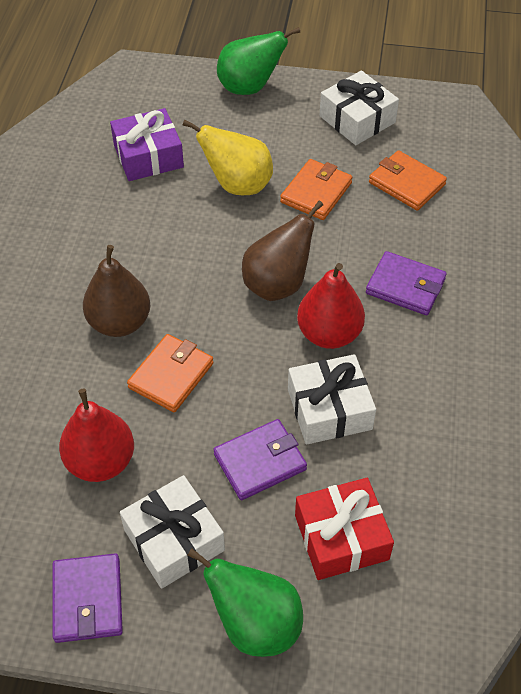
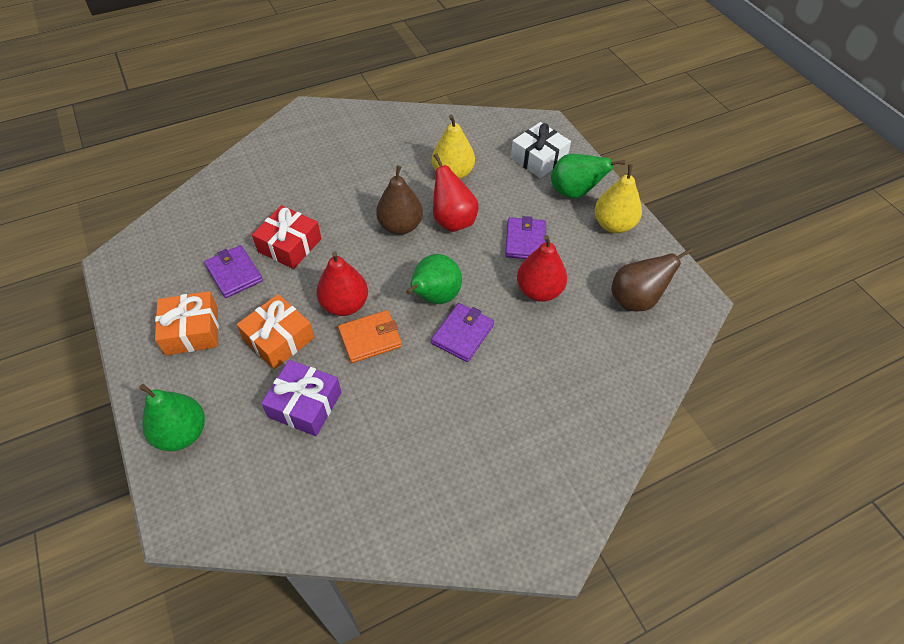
green pear: 2 -> 3
orange gift: 0 -> 2
orange wallet: 3 -> 1
red pear: 2 -> 3
white gift: 3 -> 1
yellow pear: 1 -> 2

